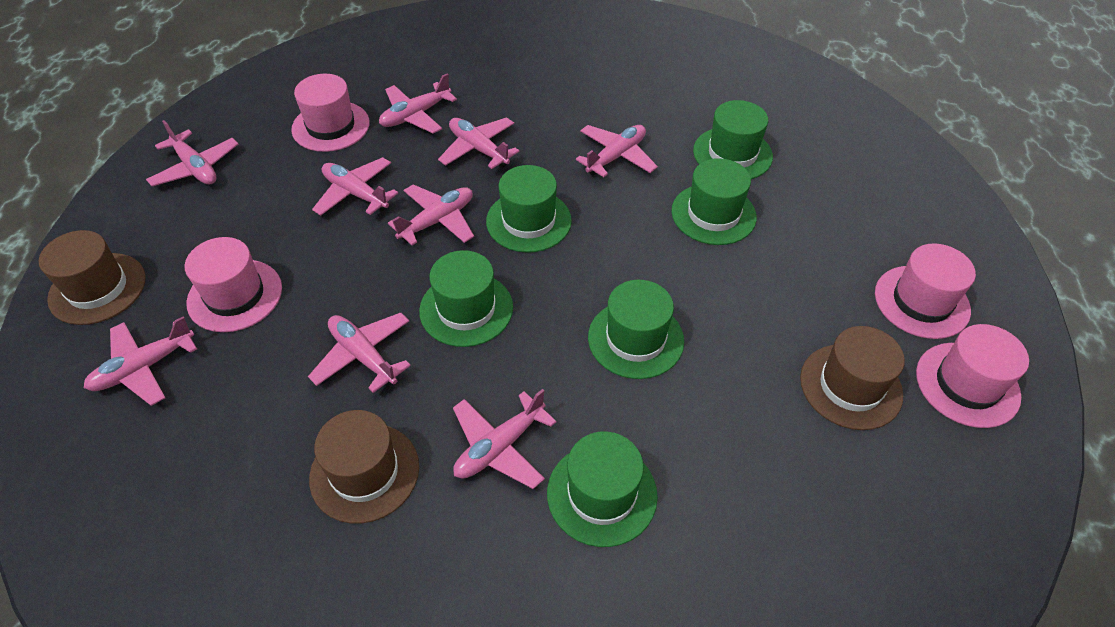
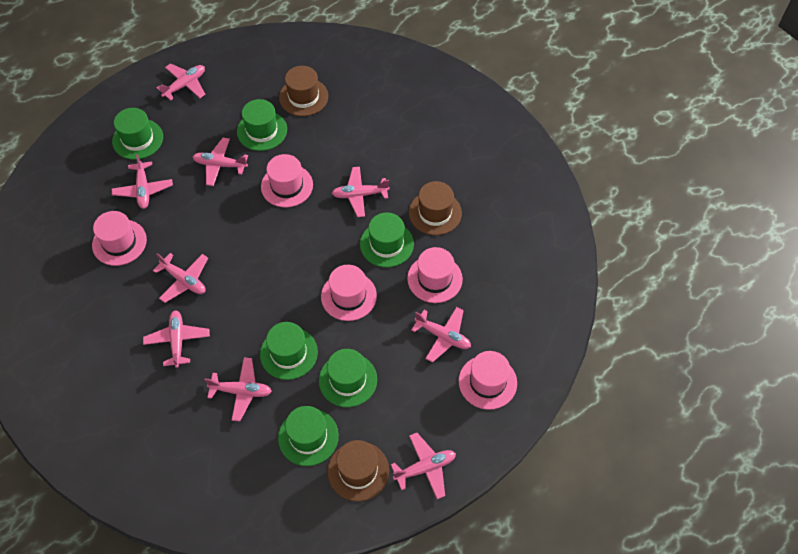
pink hat: 4 -> 5

